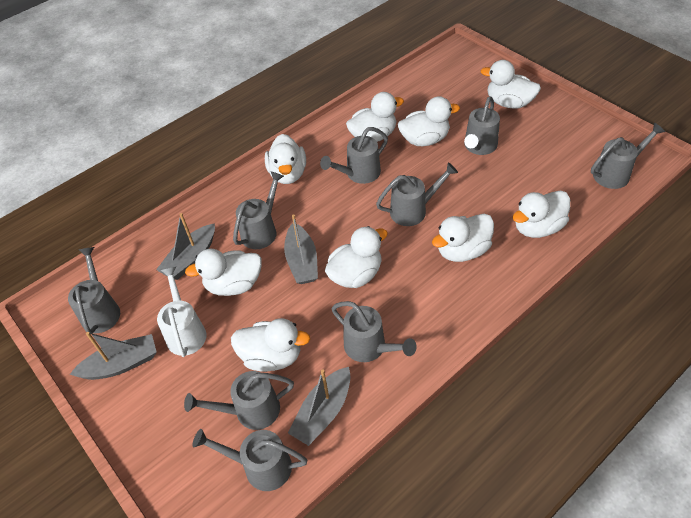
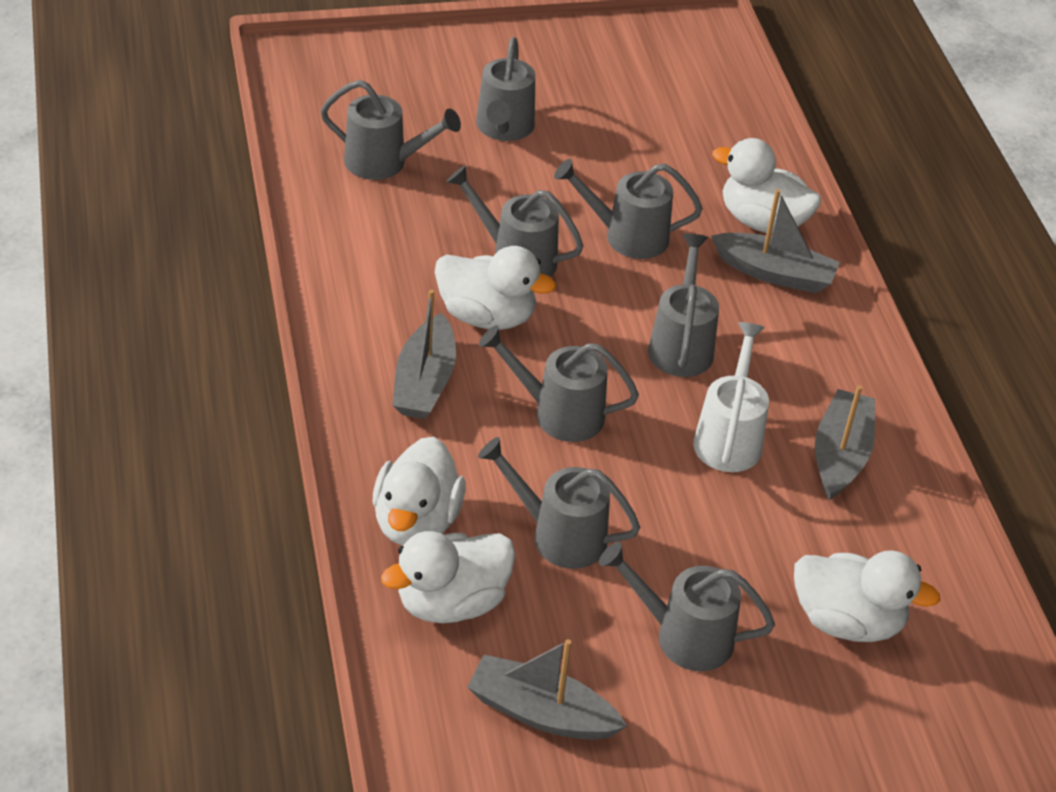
grey watering can: 9 -> 8
white duck: 9 -> 5

